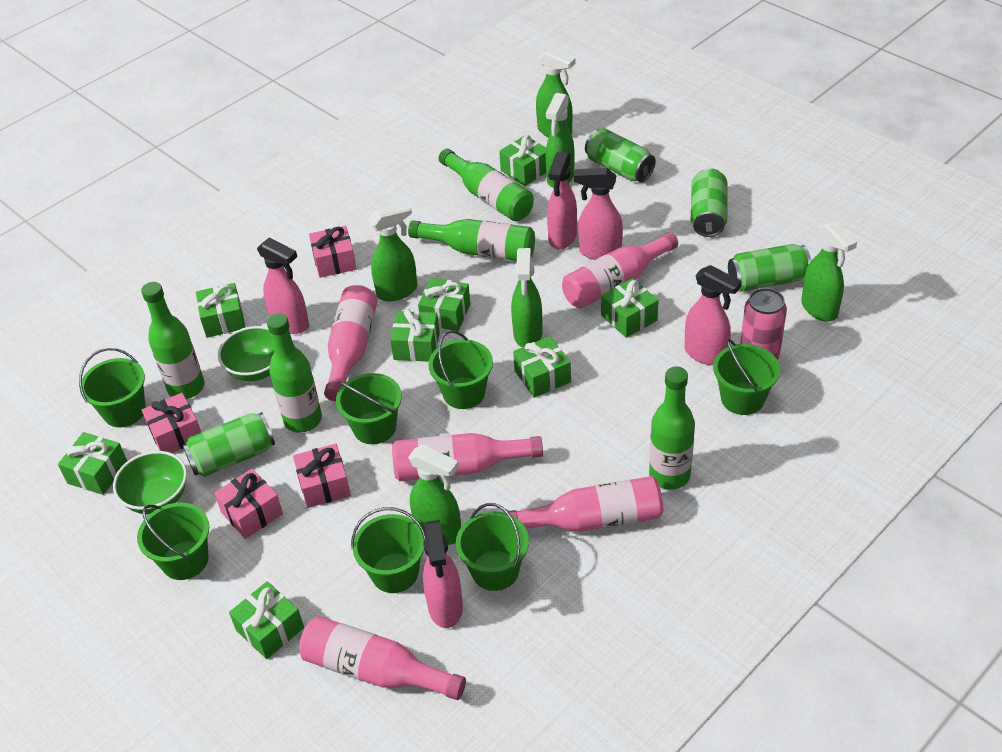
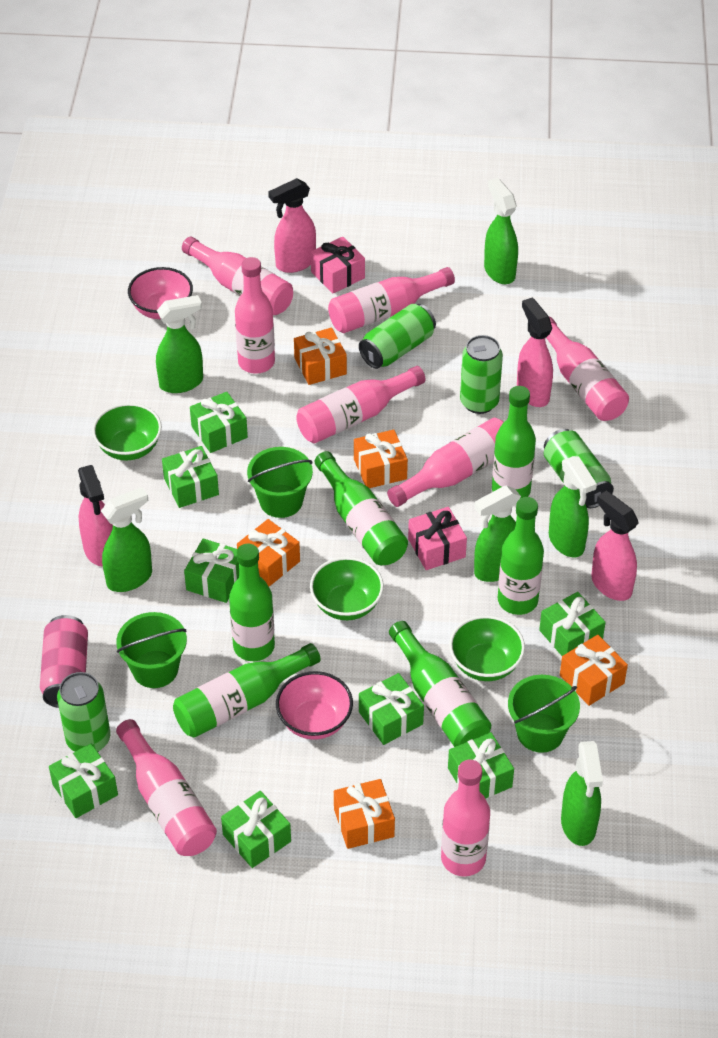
green bottle: 5 -> 6
green bowl: 2 -> 3
green bucket: 7 -> 3
orange gift: 0 -> 5
pink bottle: 5 -> 8
pink bowl: 0 -> 2
pink gift: 4 -> 2
pink spray bottle: 5 -> 4

